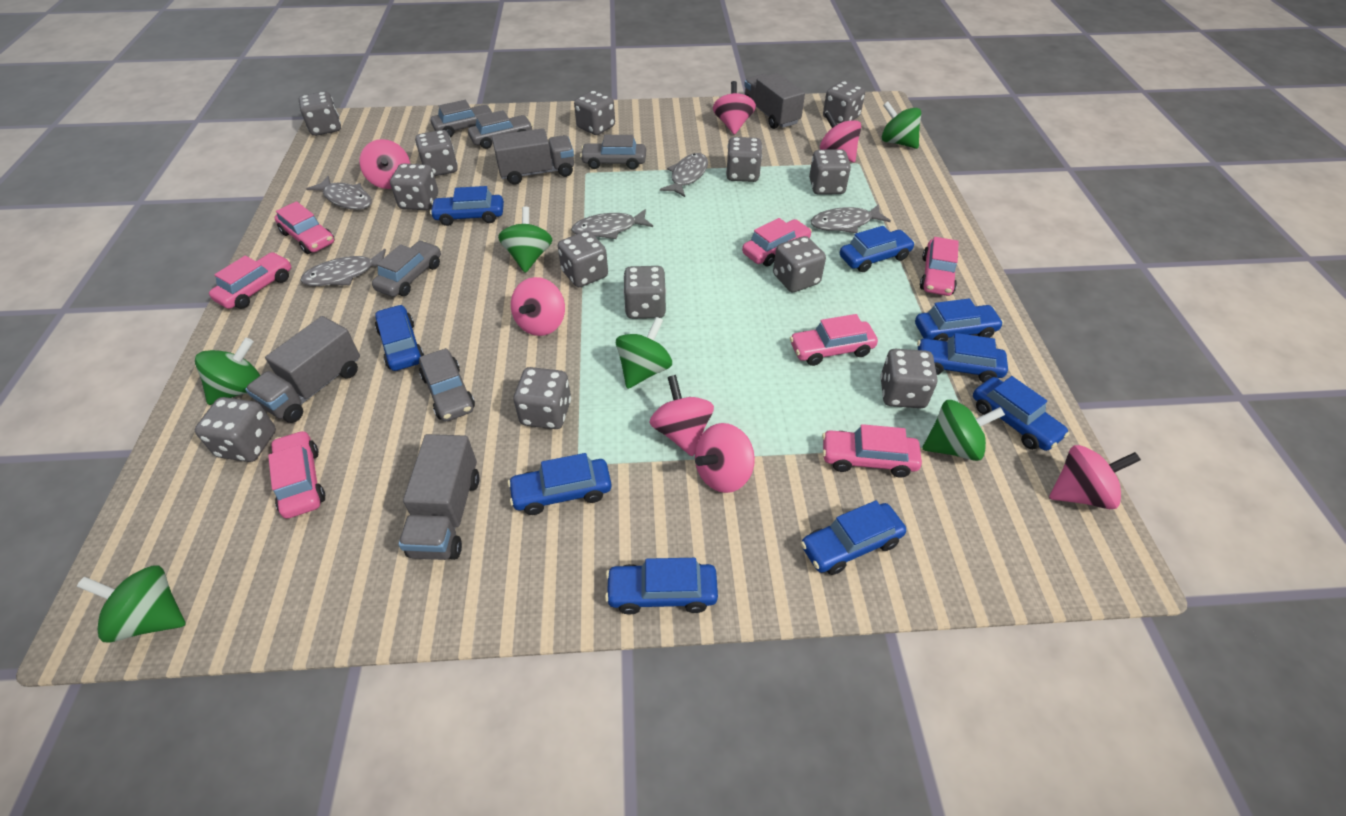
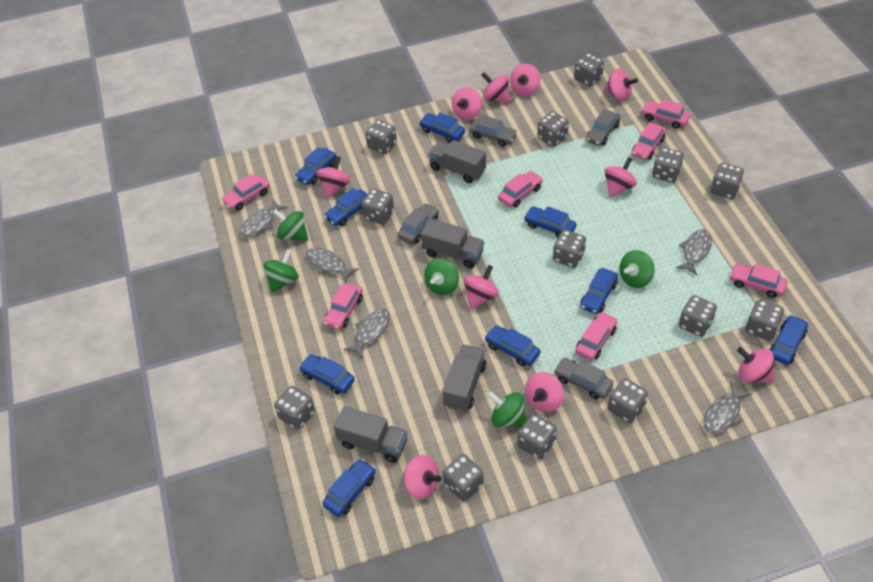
green spinning top: 6 -> 5
grey car: 5 -> 4
pink spinning top: 7 -> 10

